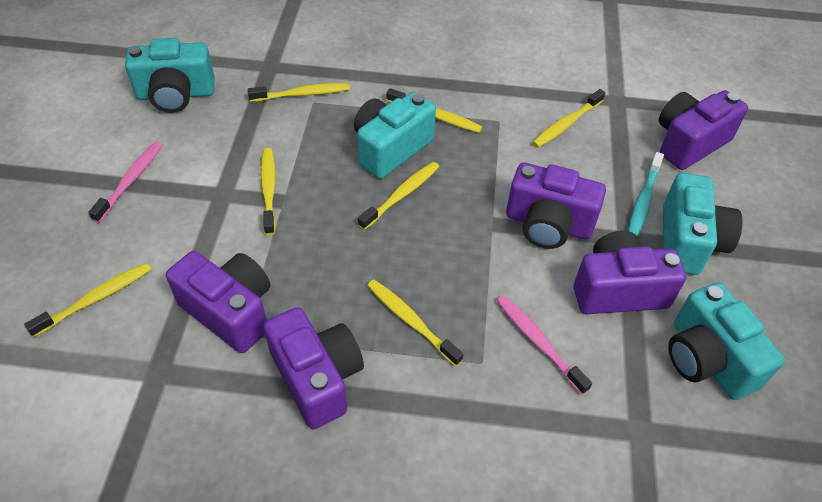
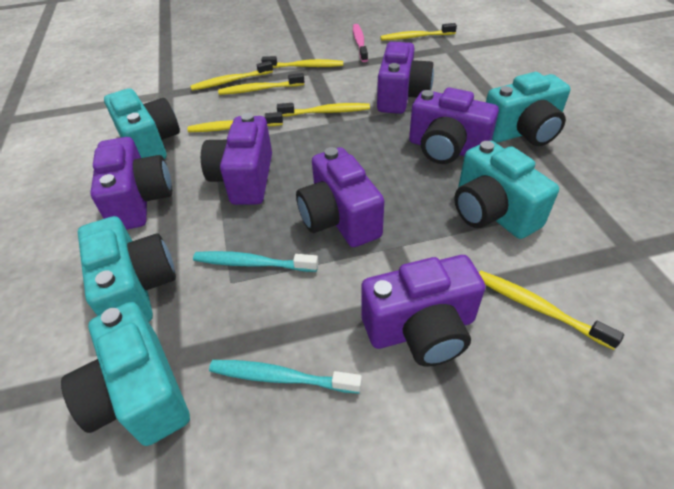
pink toothbrush: 2 -> 1
purple camera: 5 -> 6
turquoise camera: 4 -> 5
turquoise toothbrush: 1 -> 2

